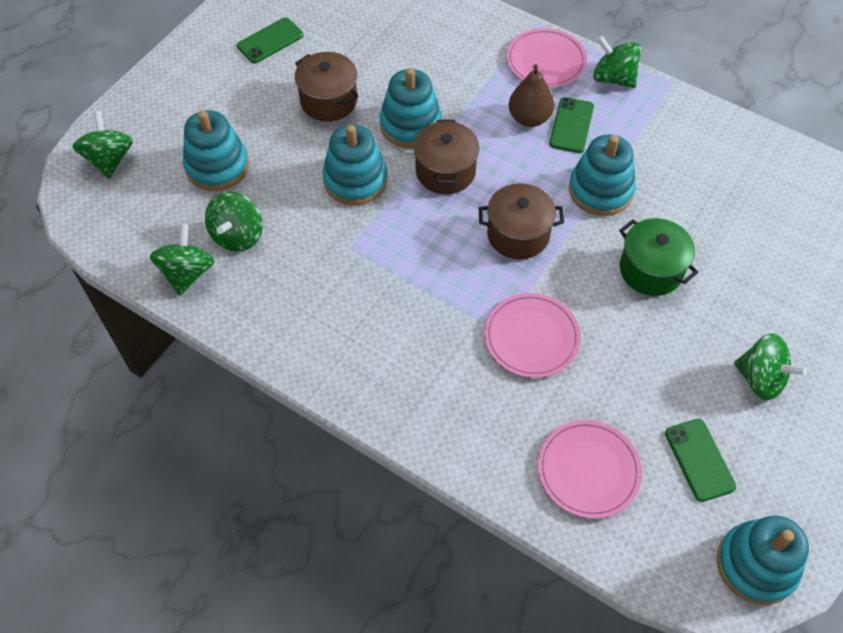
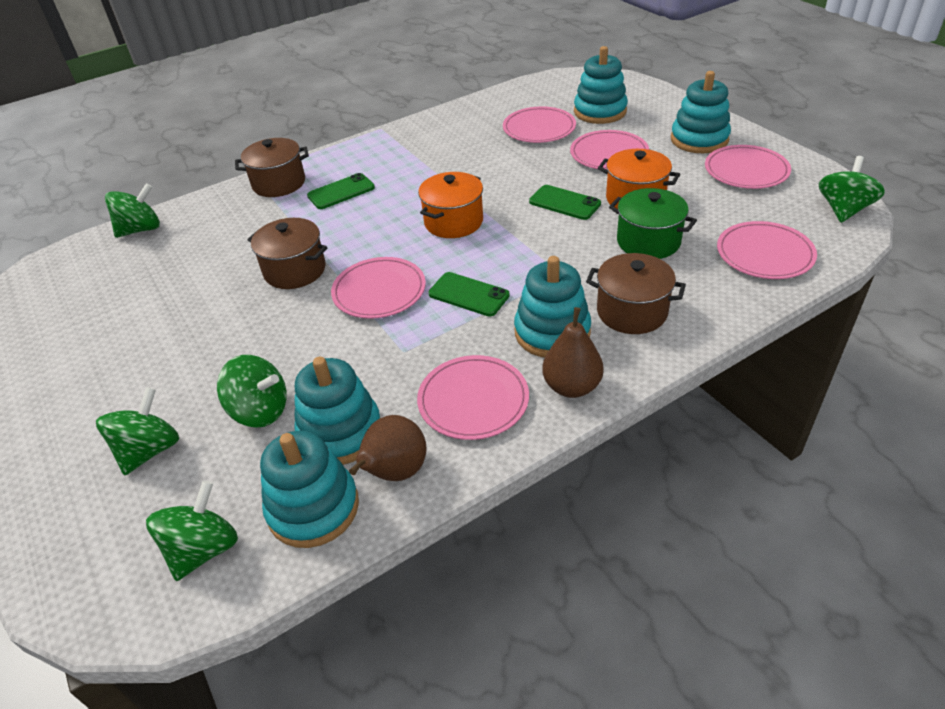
brown pear: 1 -> 2
orange pot: 0 -> 2
pink plate: 3 -> 6

